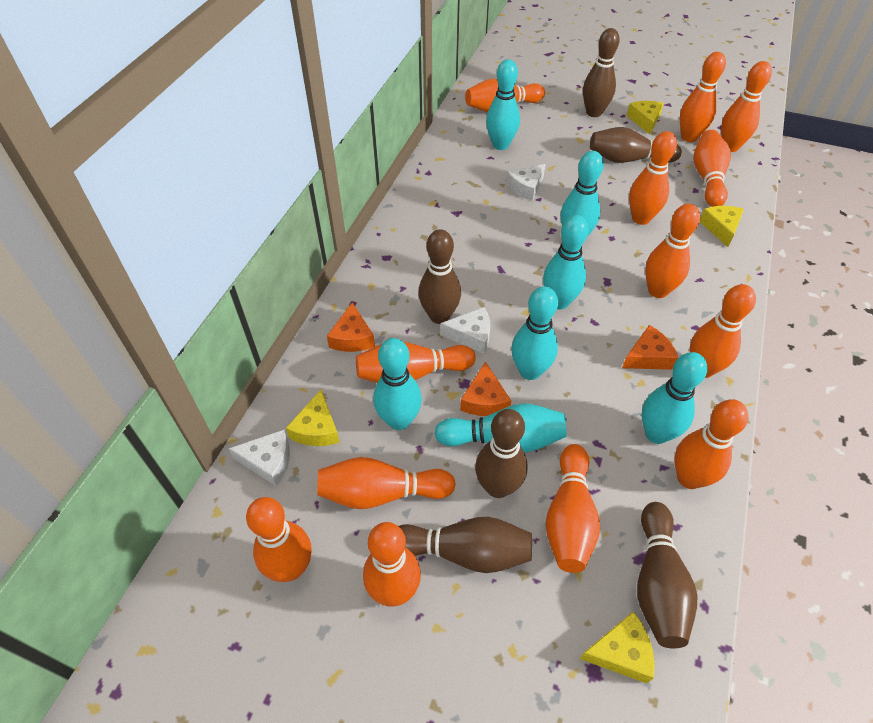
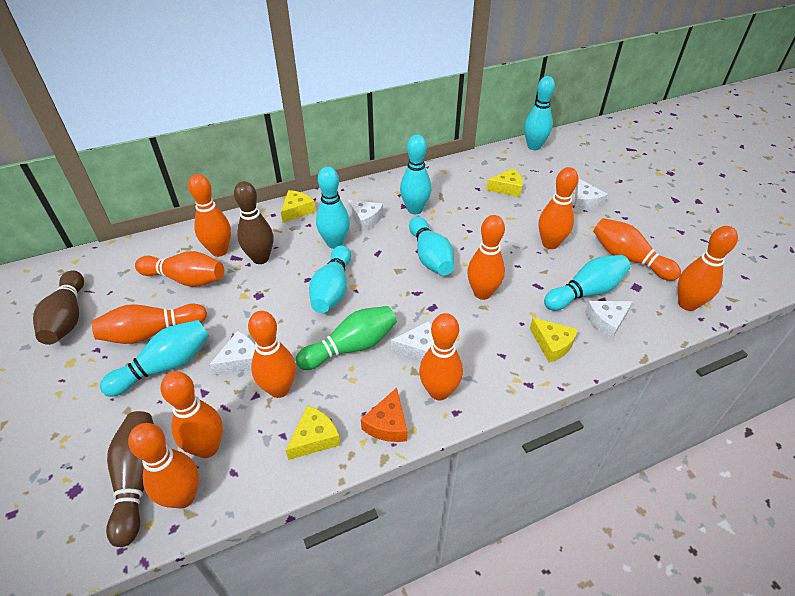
brown bowling pin: 6 -> 3
green bowling pin: 0 -> 1
orange bowling pin: 13 -> 11
orange cheese: 3 -> 1
white cheese: 3 -> 5

